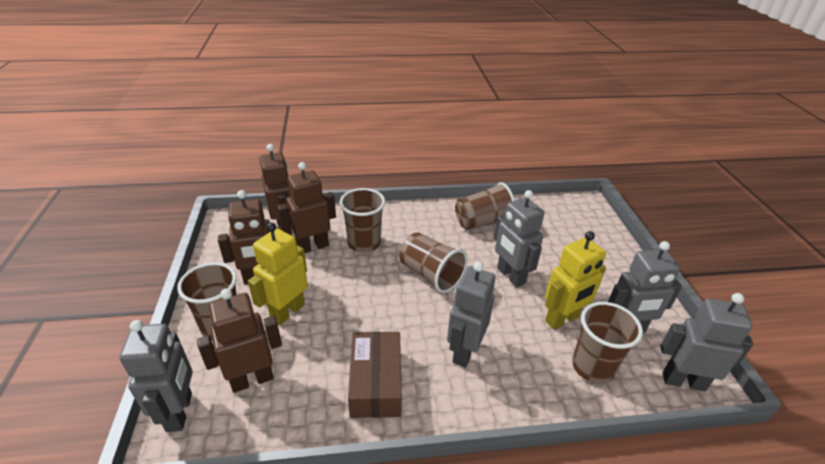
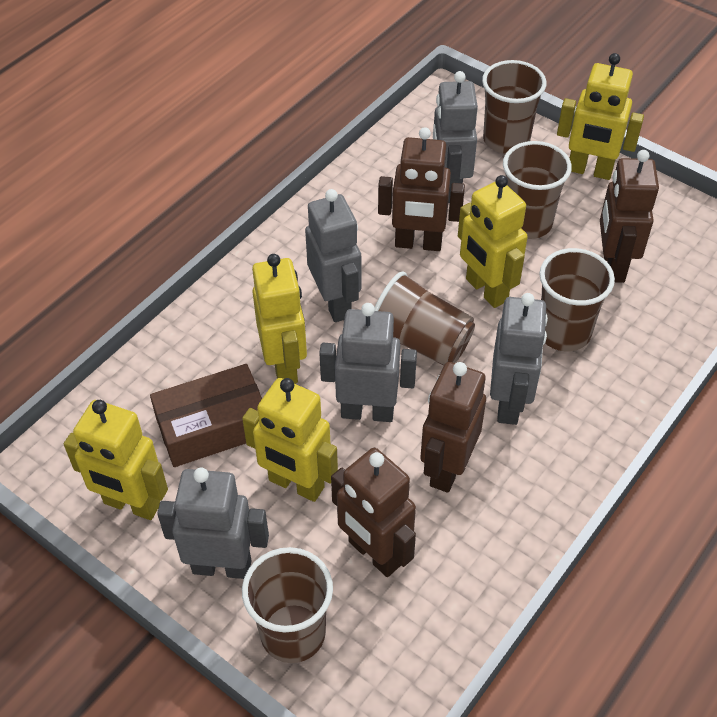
yellow robot: 2 -> 5

